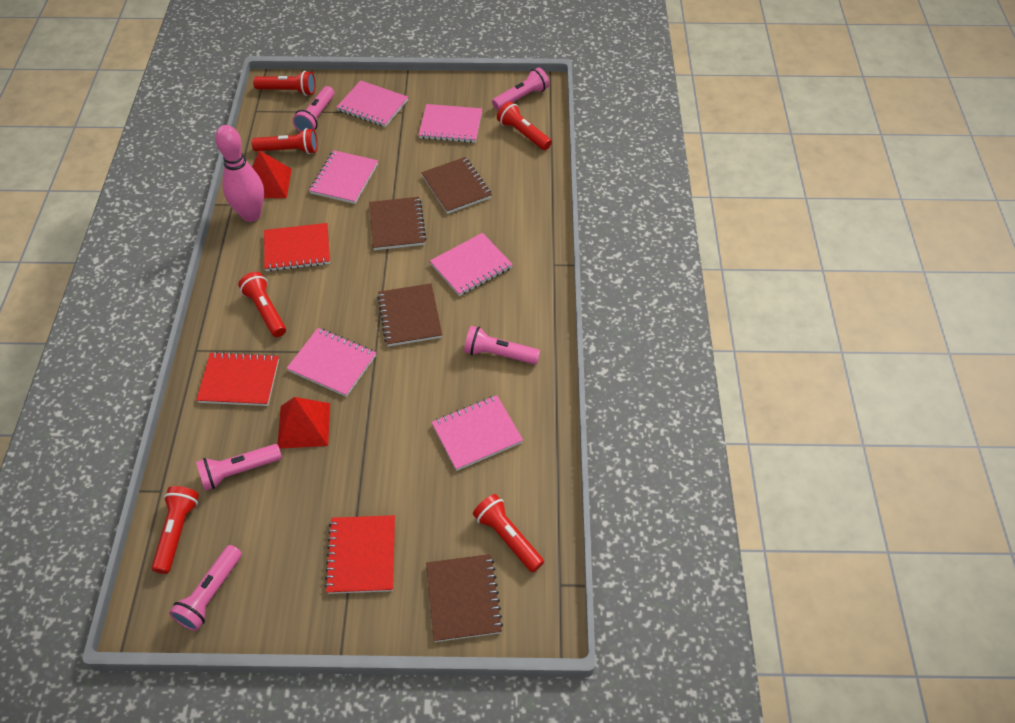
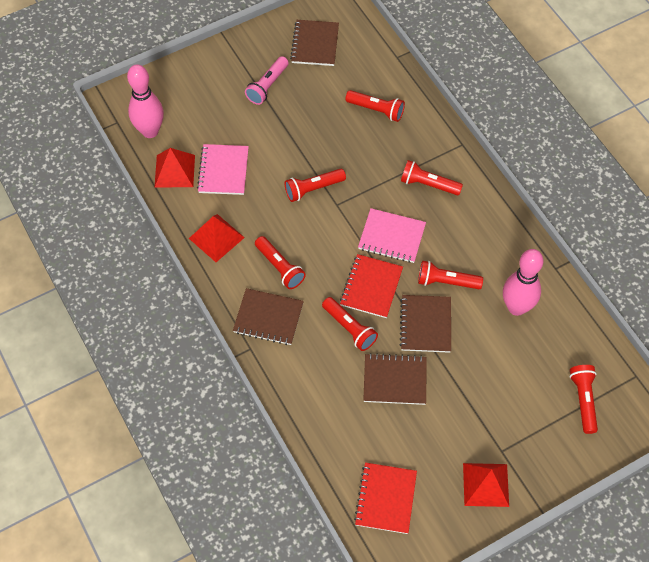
pink bowling pin: 1 -> 2
pink flashlight: 5 -> 1
pink notebook: 6 -> 2
red flashlight: 6 -> 7
red notebook: 3 -> 2
red pyramid: 2 -> 3

